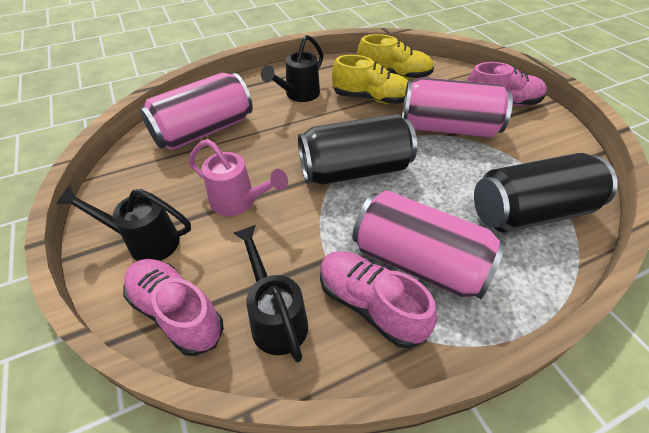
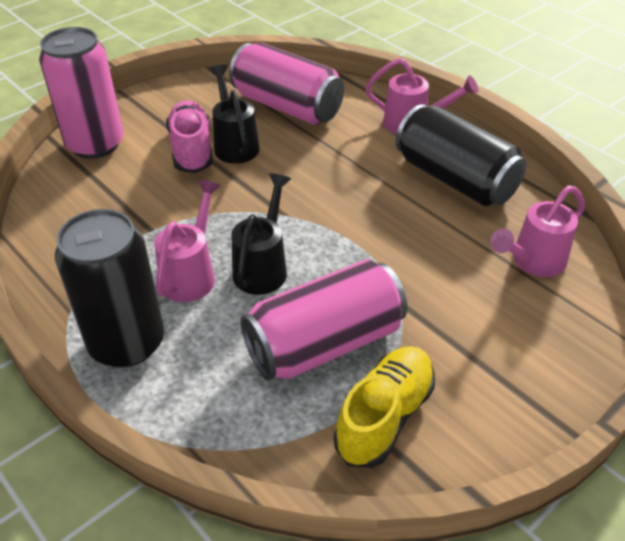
black watering can: 3 -> 2
pink shoe: 3 -> 1
pink watering can: 1 -> 3
yellow shoe: 2 -> 1

